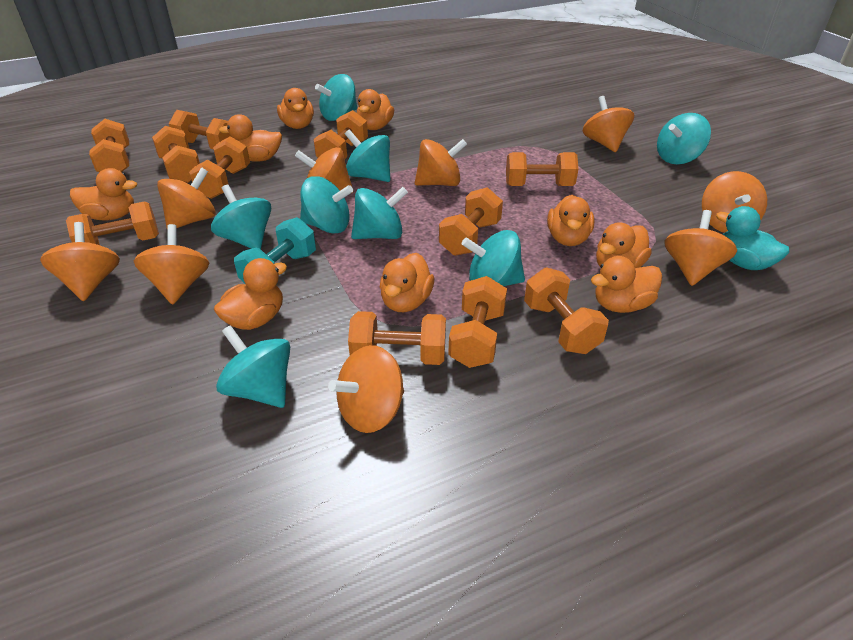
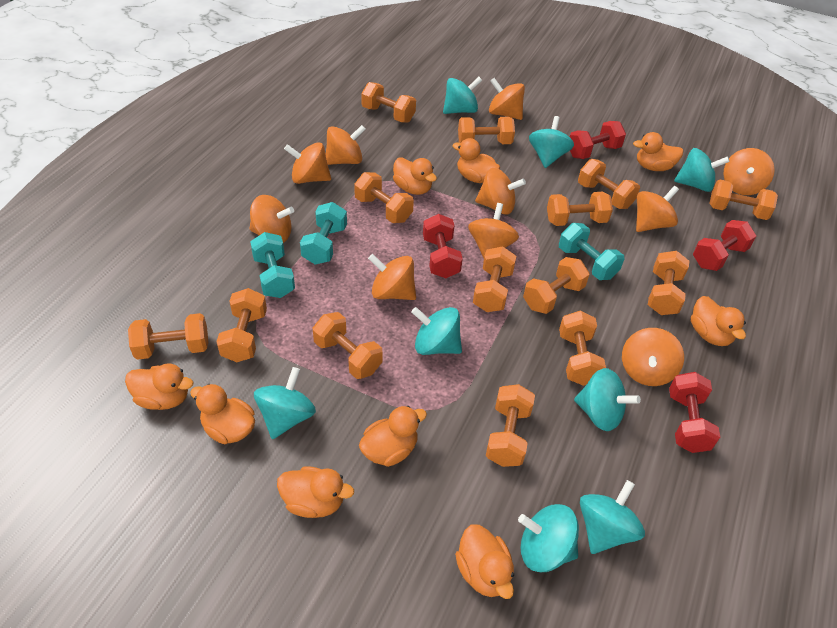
orange dumbbell: 11 -> 14
orange spinning top: 9 -> 10
red dumbbell: 0 -> 4
turquoise duck: 1 -> 0
turquoise dumbbell: 1 -> 3

